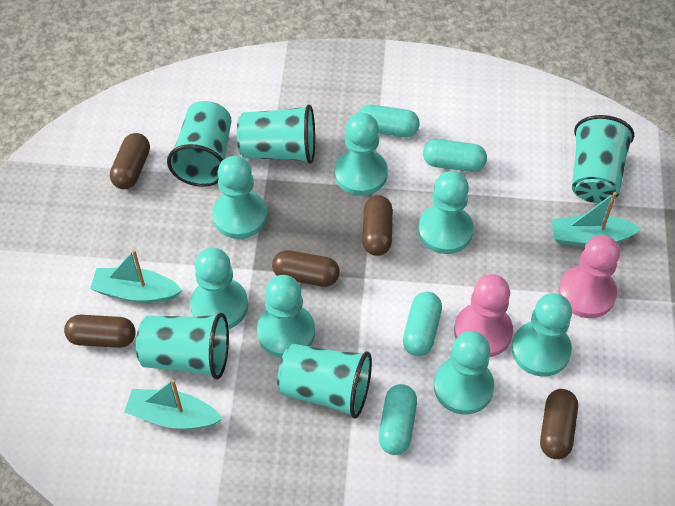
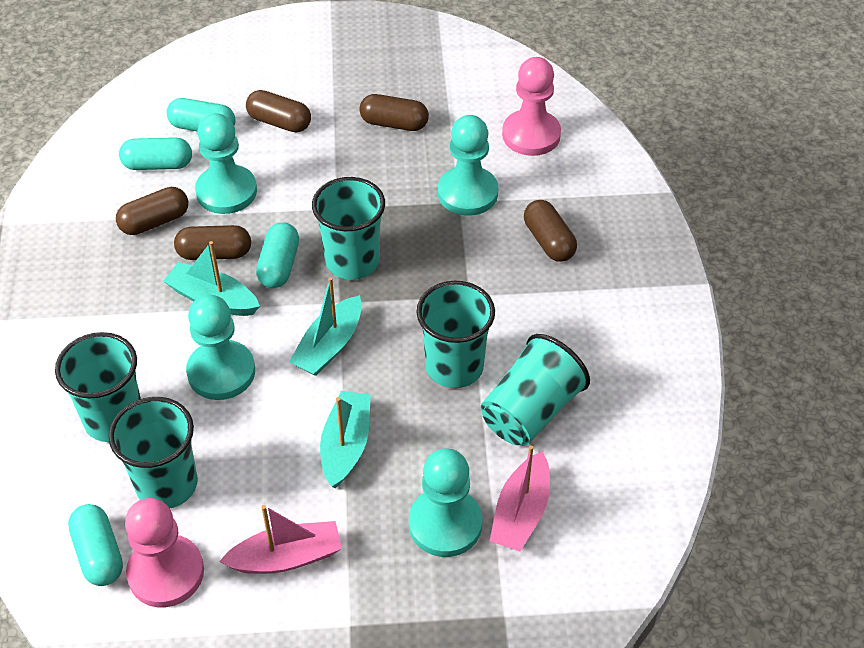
pink boat: 0 -> 2
turquoise pawn: 7 -> 4

